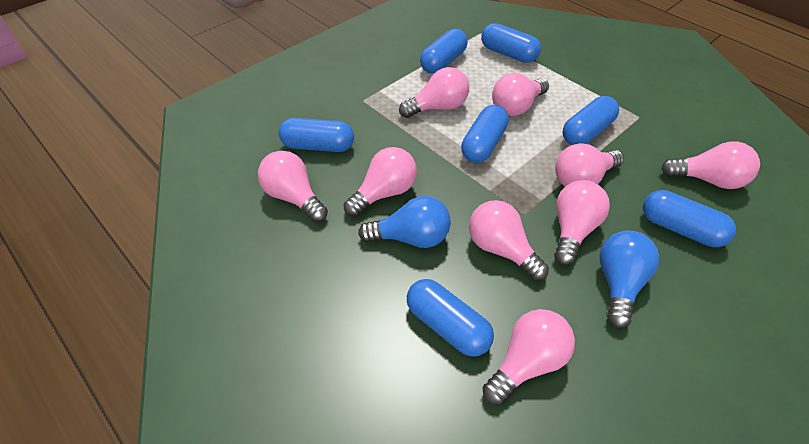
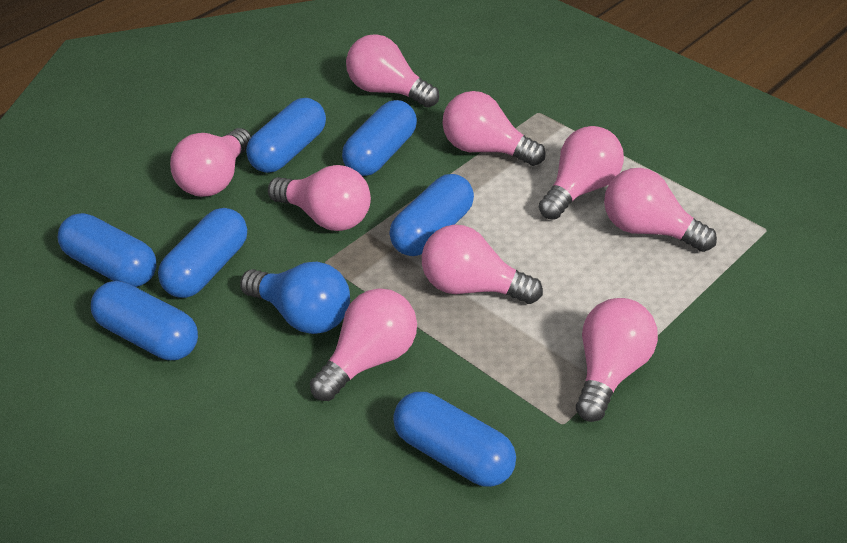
blue light bulb: 2 -> 1

